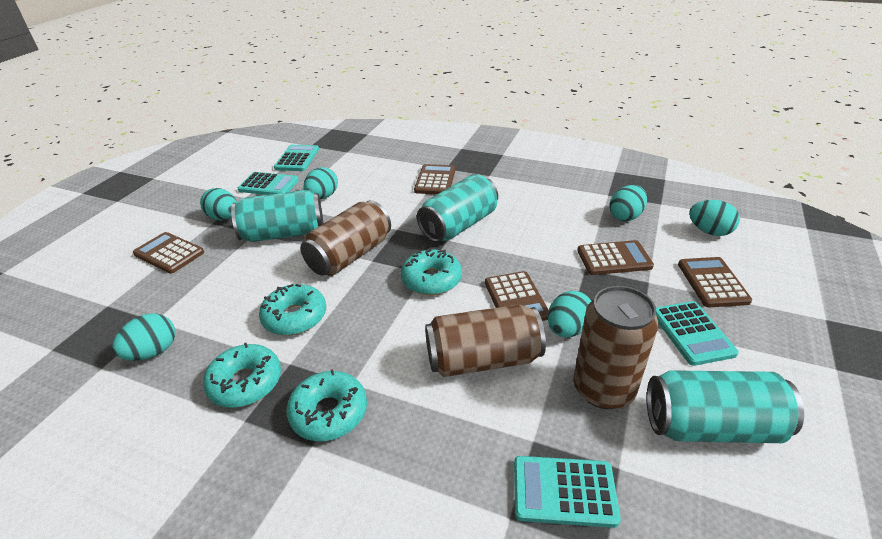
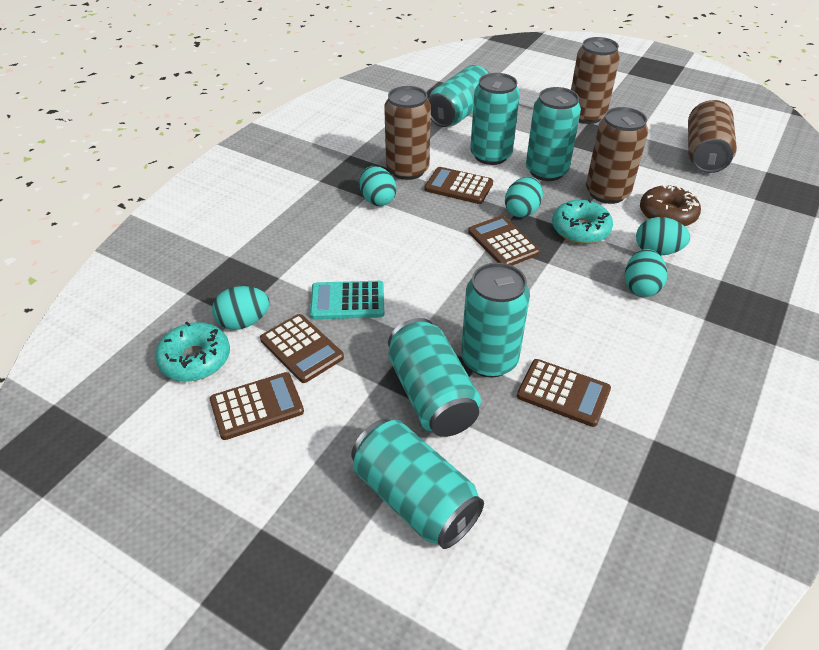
brown can: 3 -> 4
brown donut: 0 -> 1
turquoise calculator: 4 -> 1
turquoise can: 3 -> 6
turquoise donut: 4 -> 2
turquoise egg: 6 -> 5

